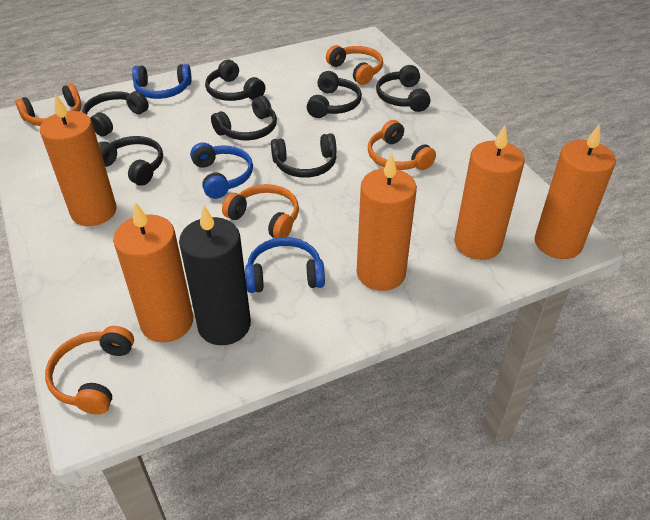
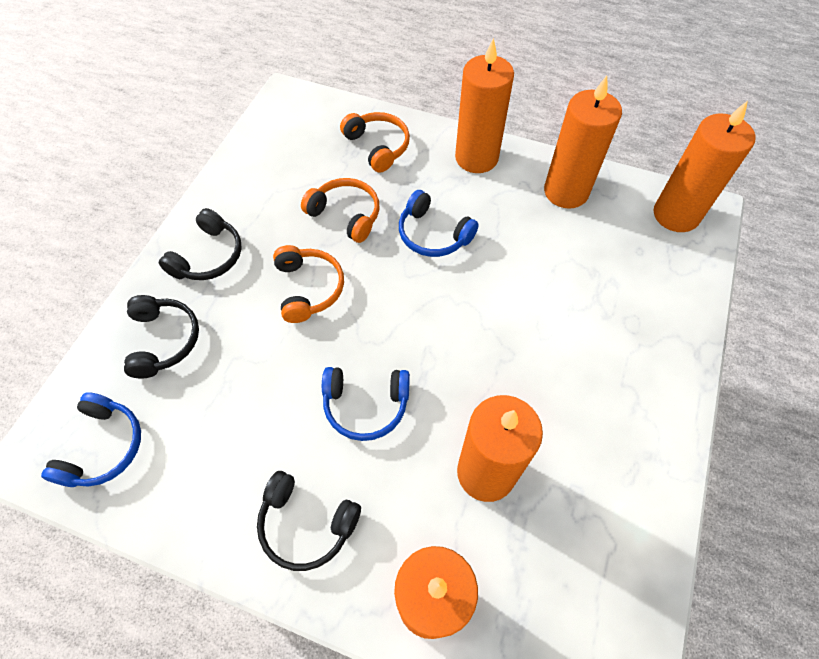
black candle: 1 -> 0
black headphones: 7 -> 3
orange headphones: 5 -> 3

